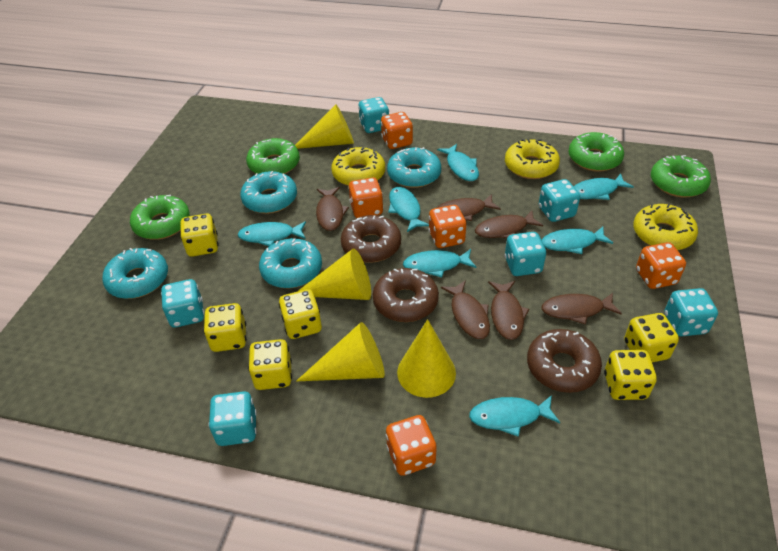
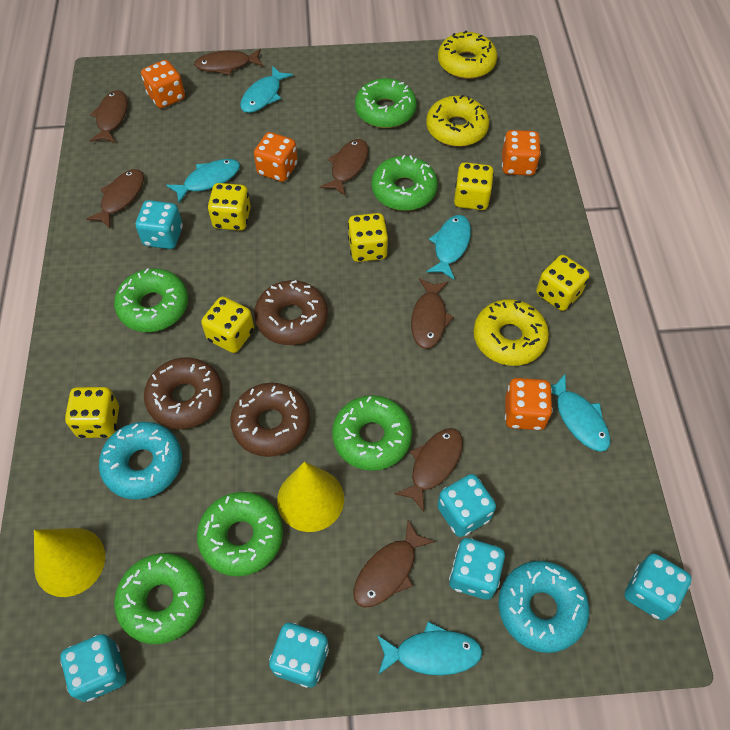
brown fish: 6 -> 7
green donut: 4 -> 6
orange dice: 5 -> 4
turquoise donut: 4 -> 2
turquoise fish: 7 -> 5
yellow cone: 4 -> 2

